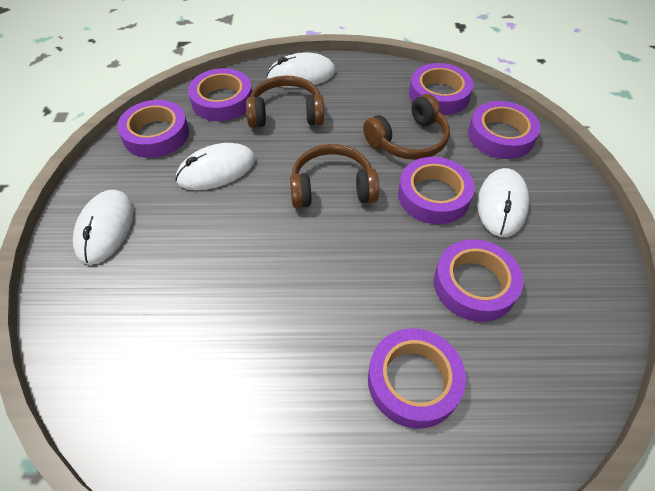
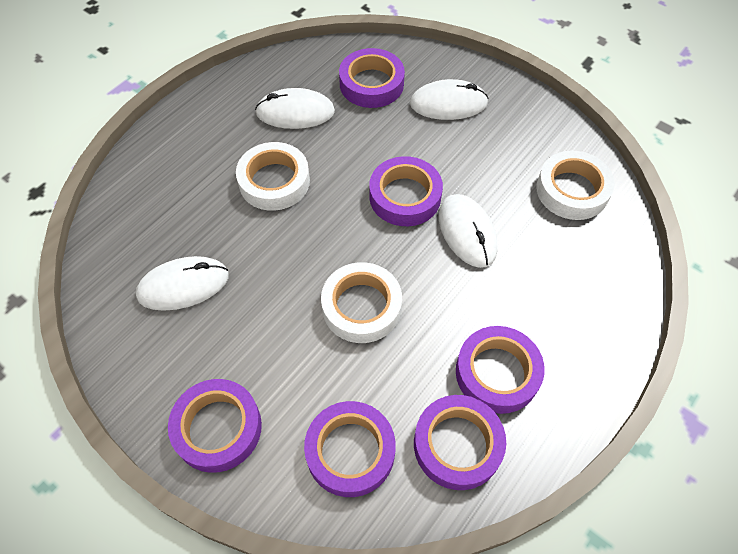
brown headphones: 3 -> 0
purple tape: 7 -> 6
white tape: 0 -> 3

